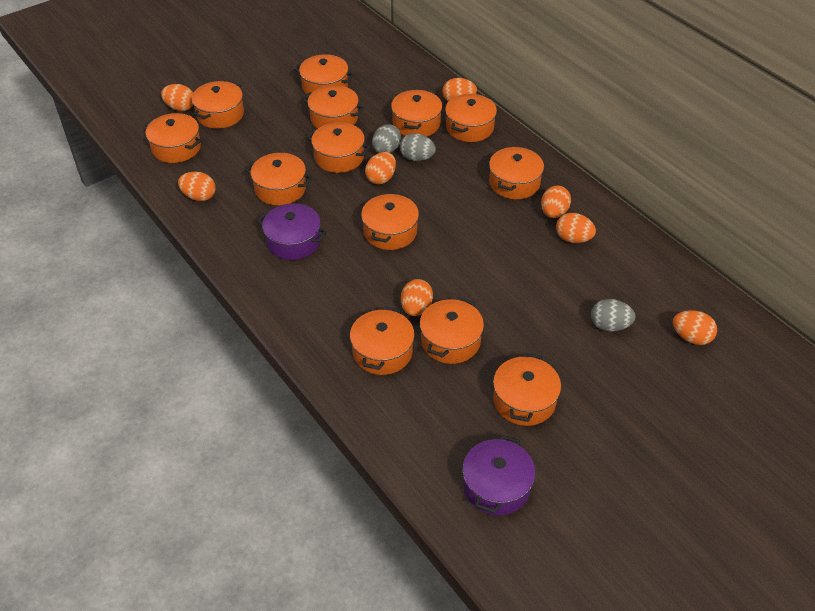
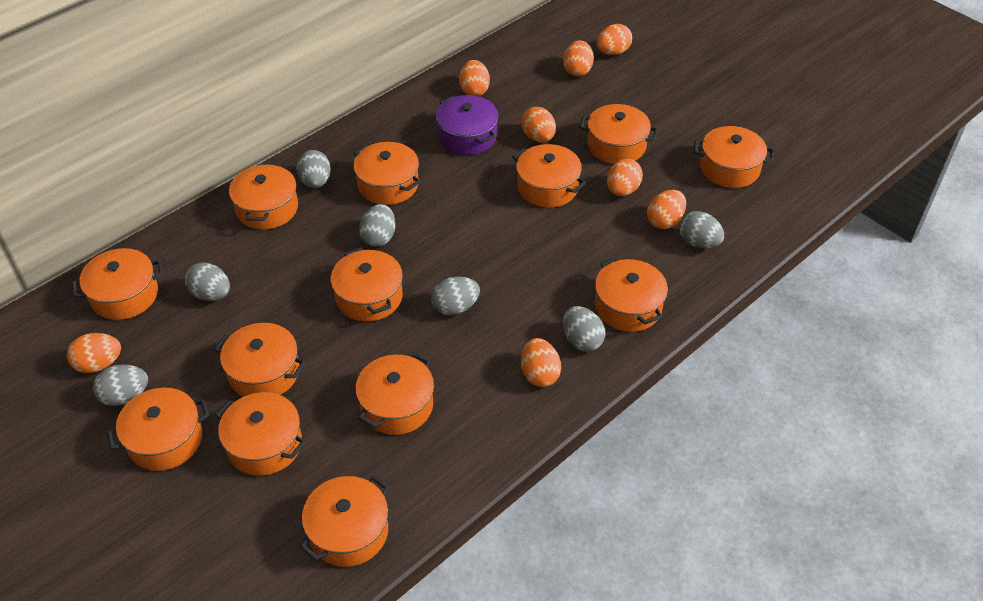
grey egg: 3 -> 7
purple pot: 2 -> 1

